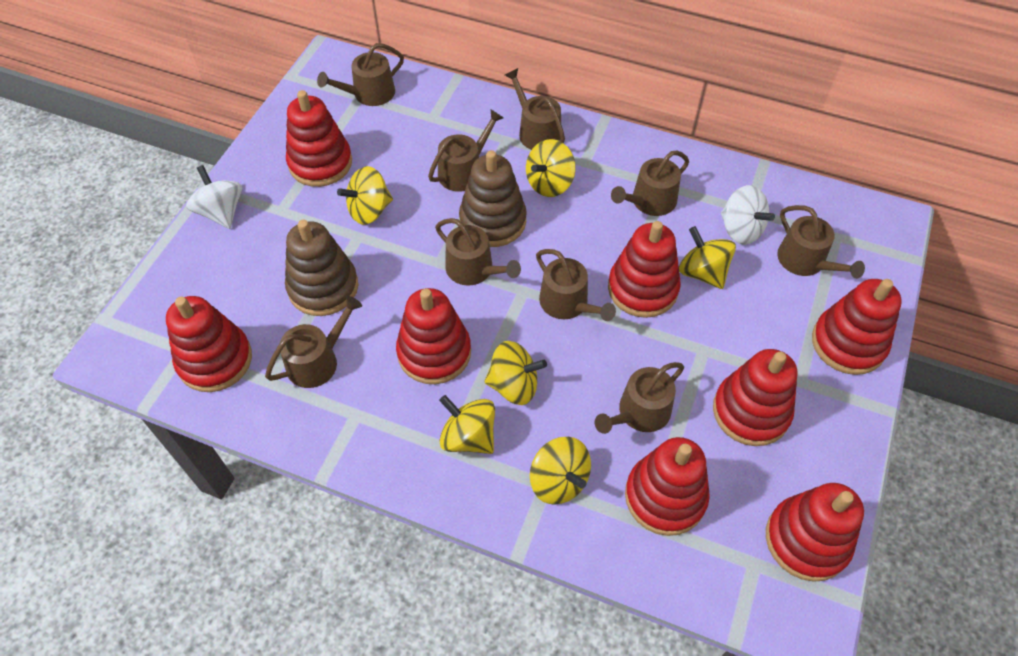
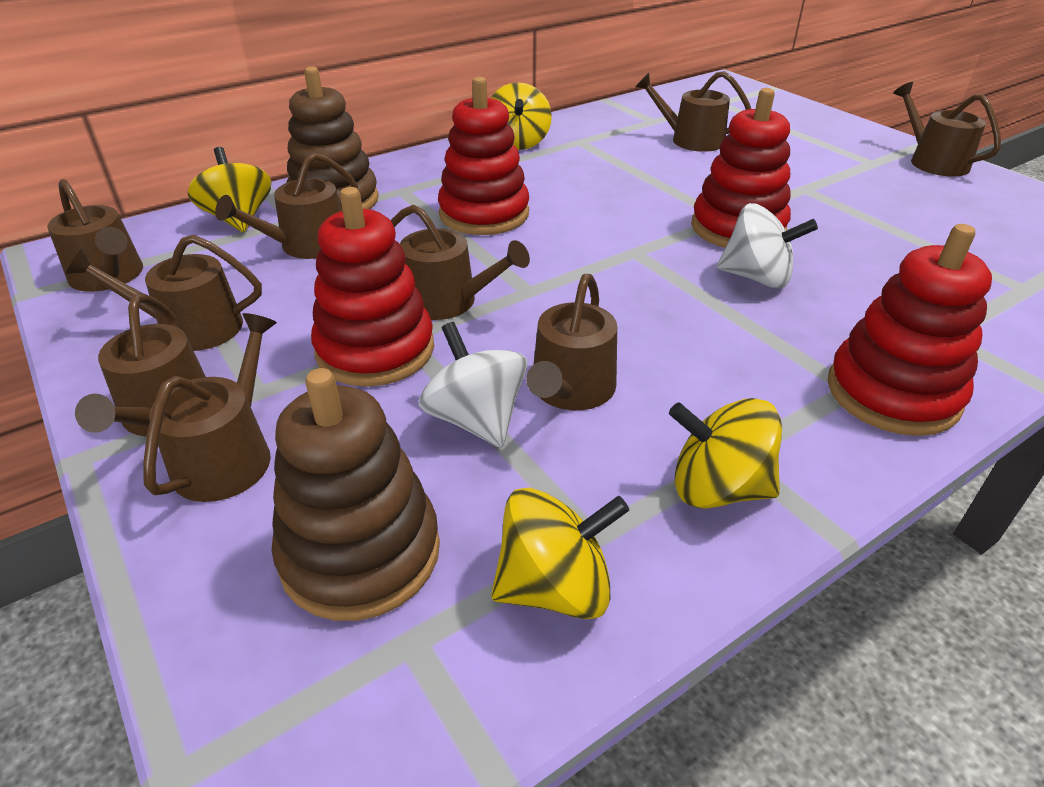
red stacking toy: 8 -> 4
yellow spinning top: 6 -> 4

